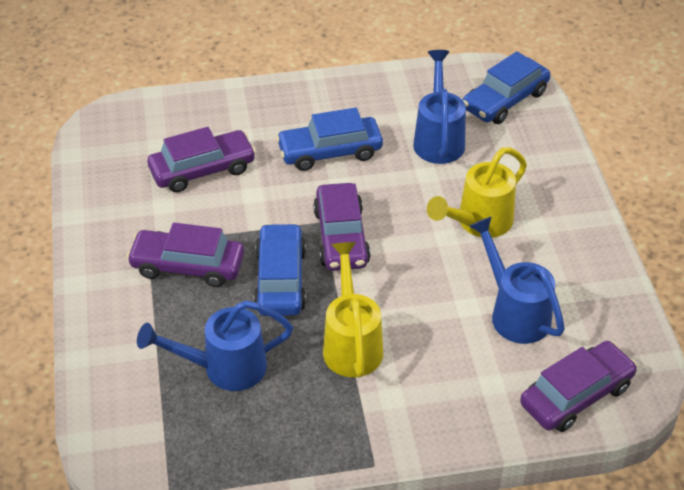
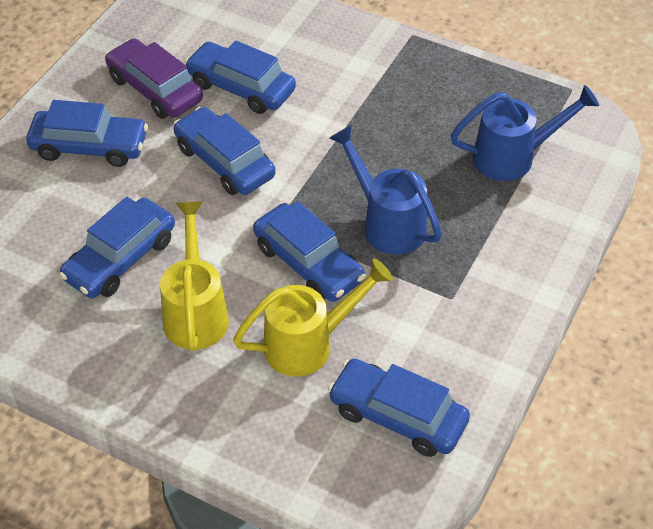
blue car: 3 -> 6
blue watering can: 3 -> 2
purple car: 4 -> 1

